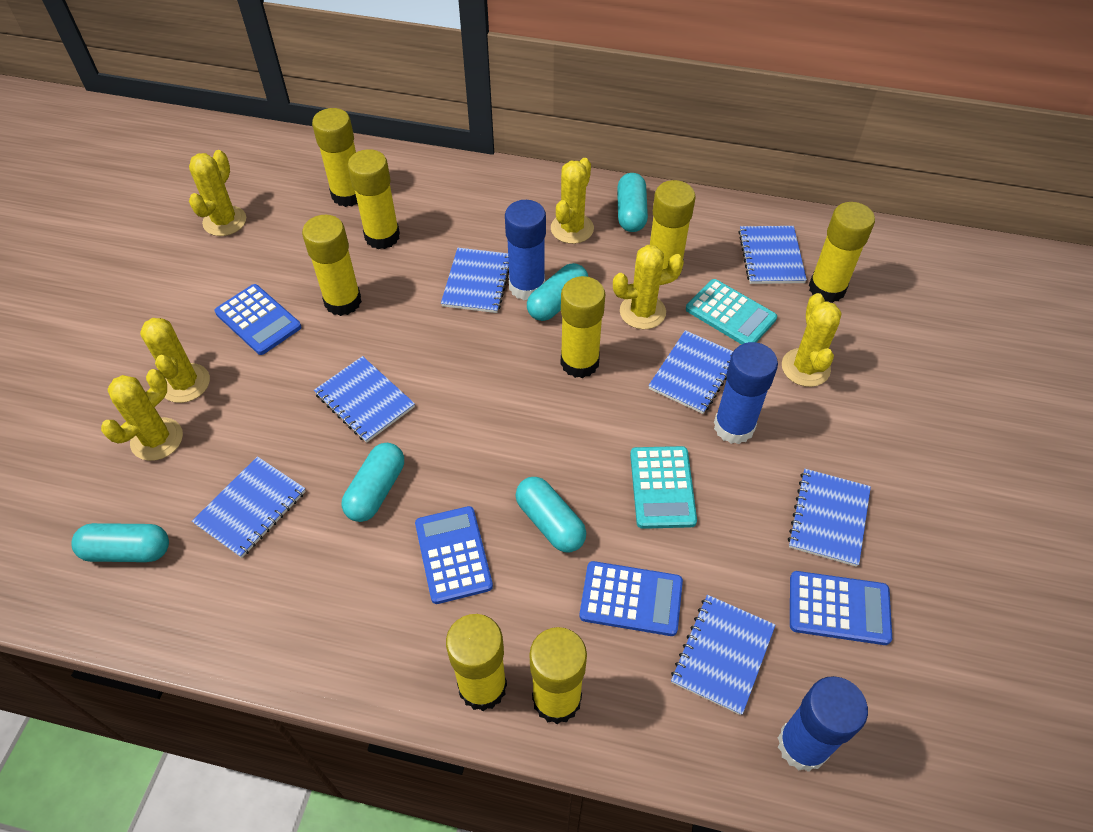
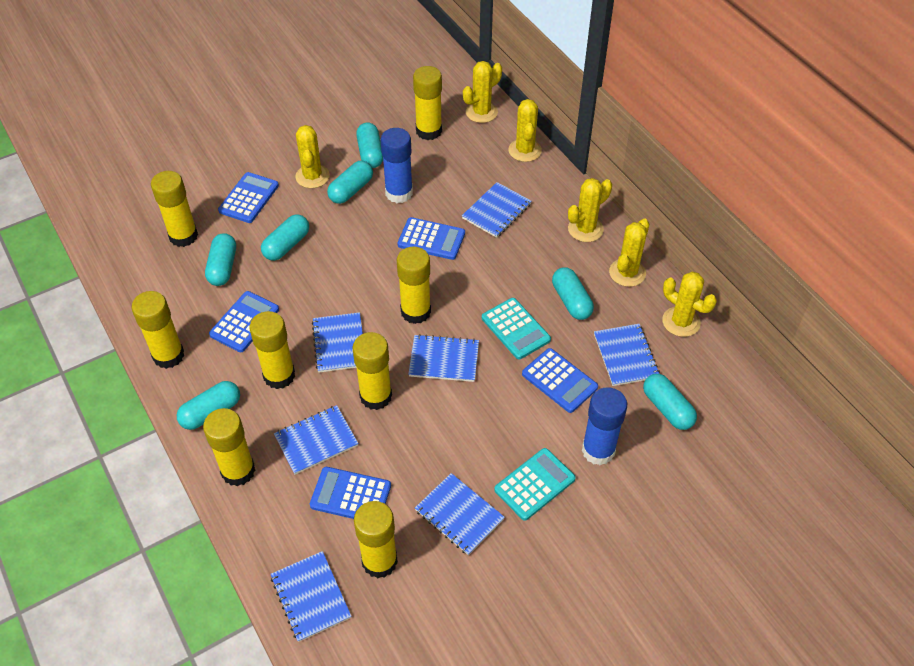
blue calculator: 4 -> 5
blue glue stick: 3 -> 2
turquoise capsule: 5 -> 7

